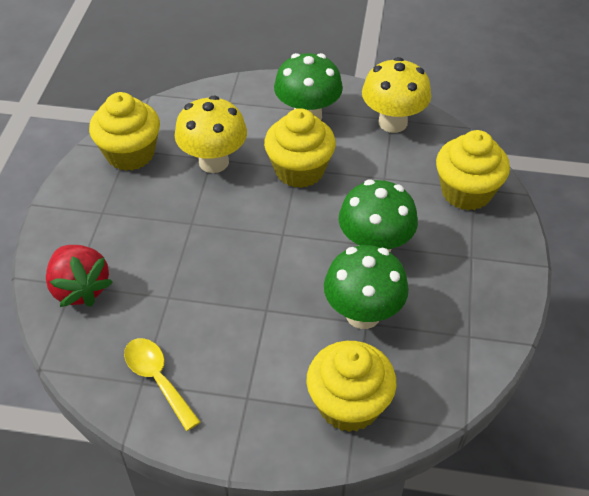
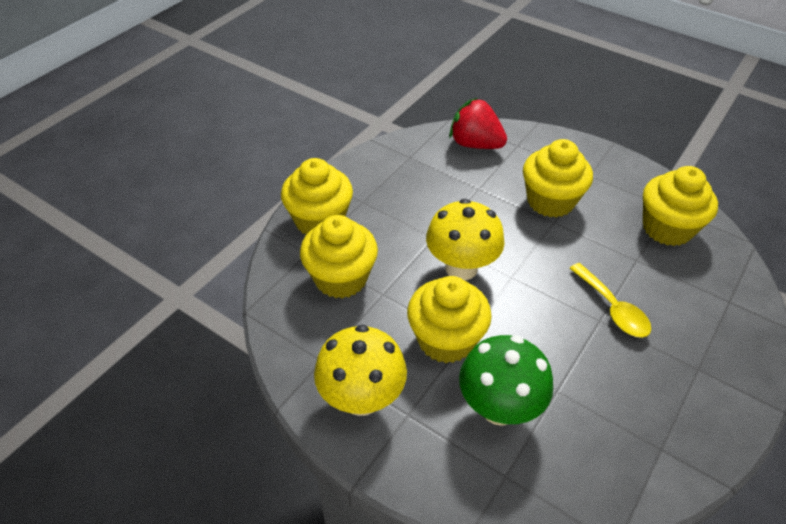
green mushroom: 3 -> 1
yellow cupcake: 4 -> 5

